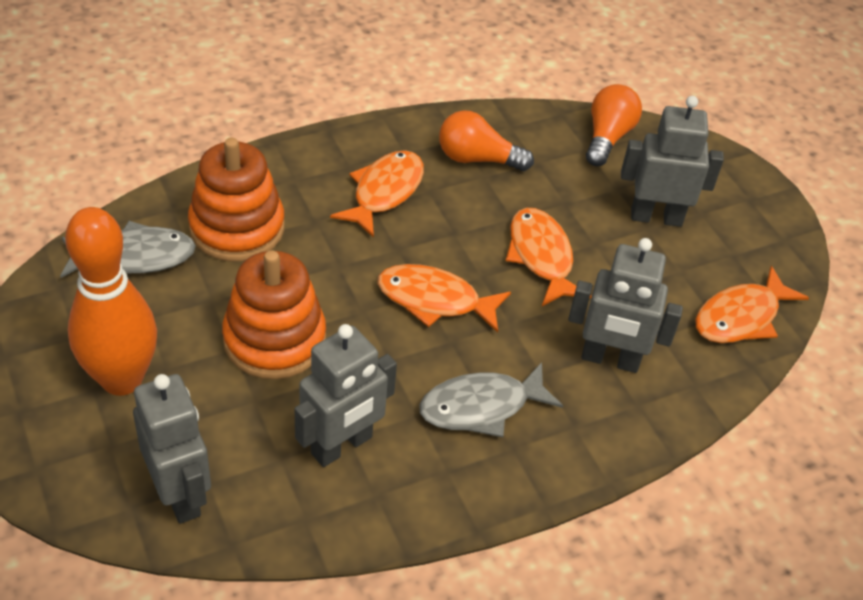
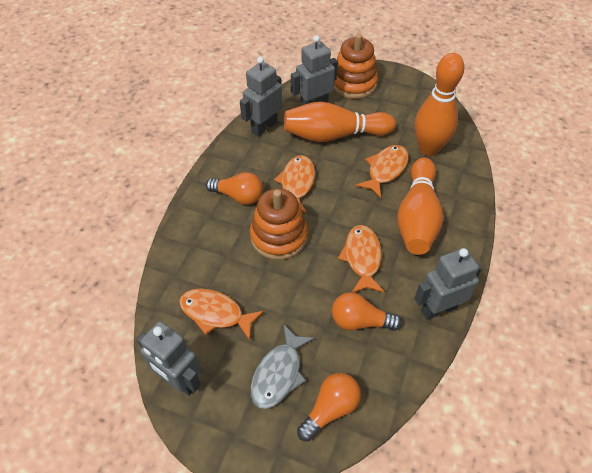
grey fish: 2 -> 1
orange bowling pin: 1 -> 3
orange light bulb: 2 -> 3

